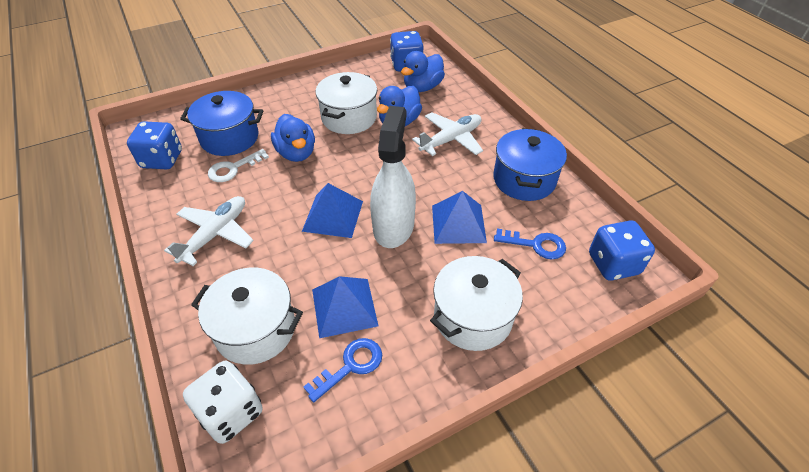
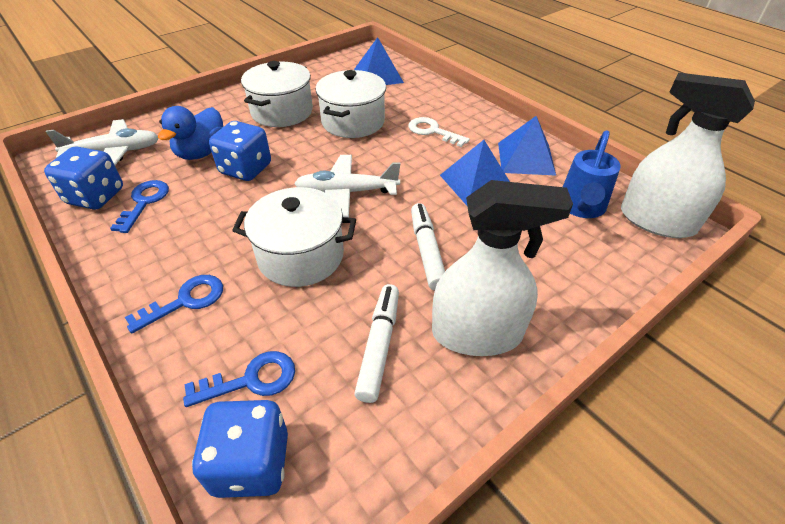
blue duck: 3 -> 1
blue key: 2 -> 3
blue pot: 2 -> 0
blue watering can: 0 -> 1
white dice: 1 -> 0
white marker: 0 -> 2
white spray bottle: 1 -> 2

